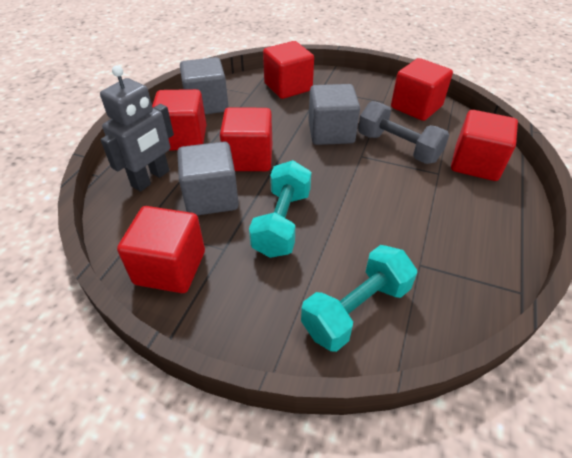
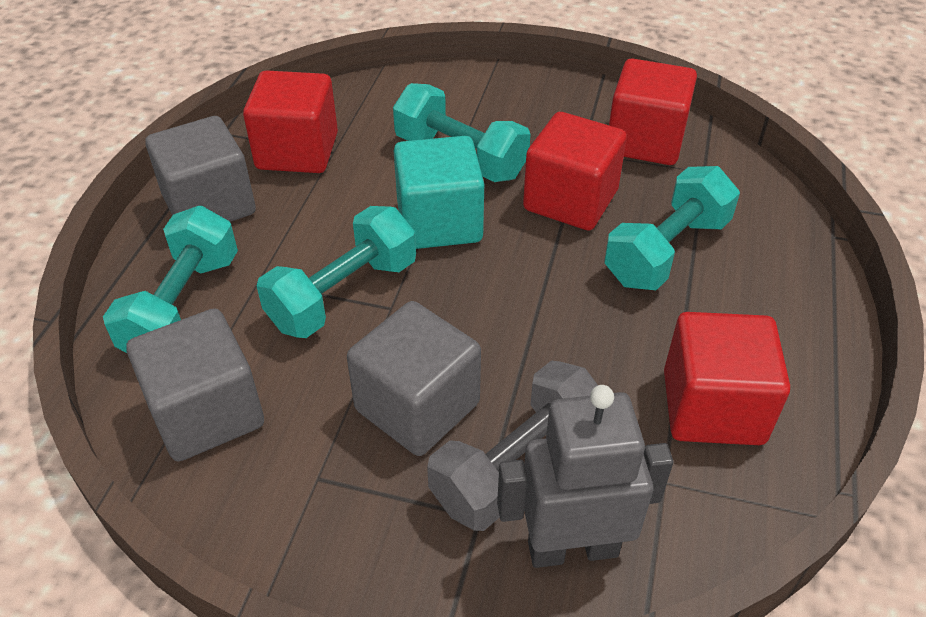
red cube: 6 -> 4
turquoise cube: 0 -> 1
turquoise dumbbell: 2 -> 4

